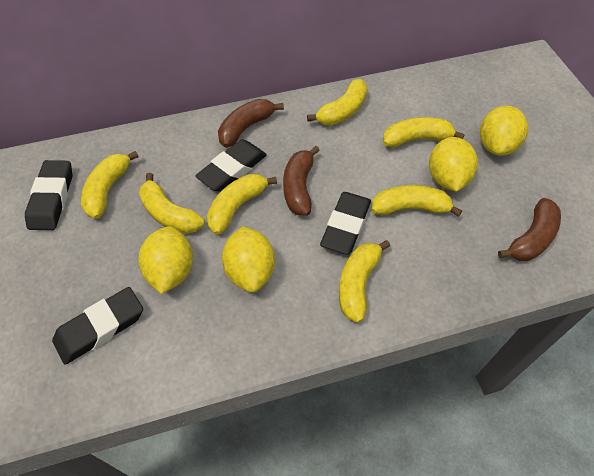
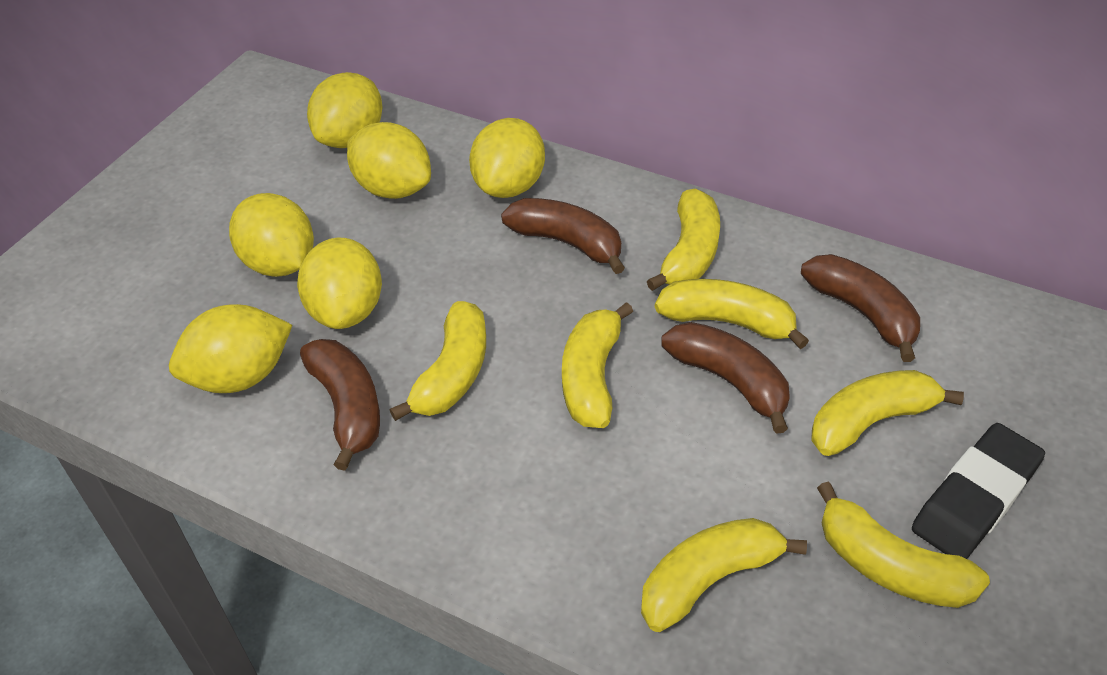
black eraser: 4 -> 1
brown banana: 3 -> 4
yellow lemon: 4 -> 6

